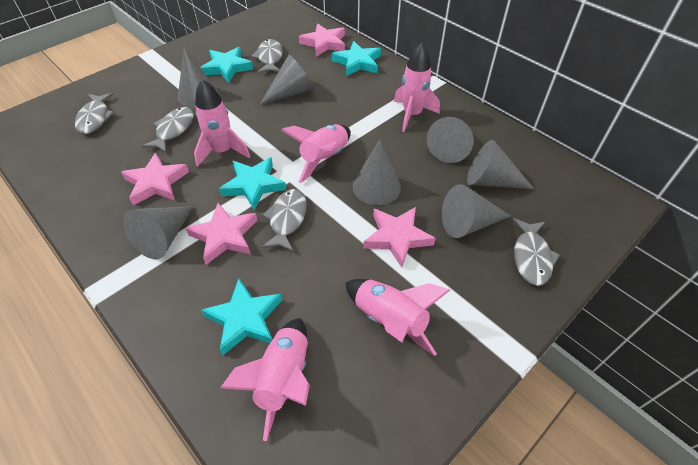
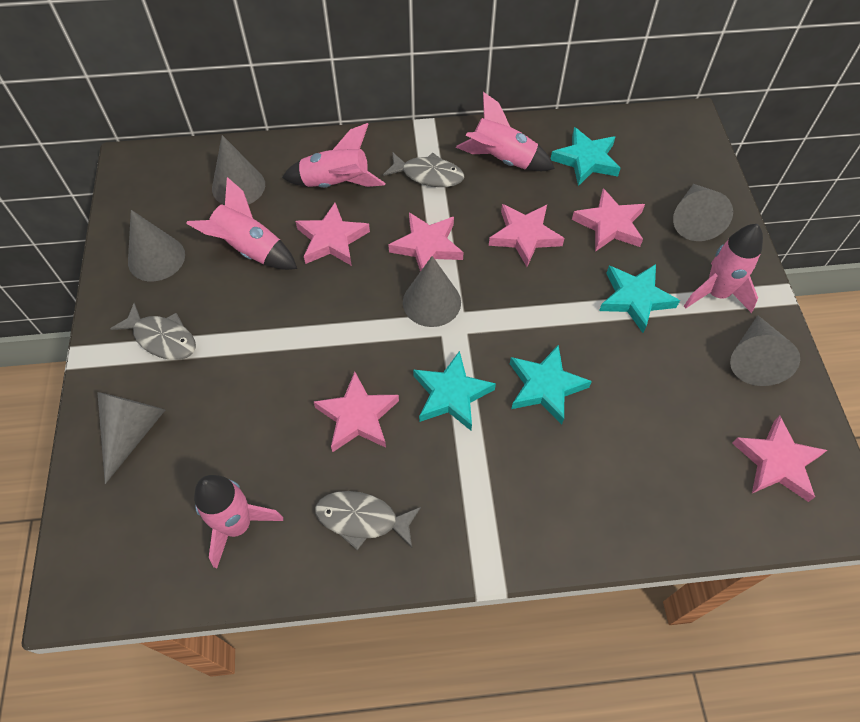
grey cone: 7 -> 6
grey fish: 5 -> 3
pink star: 4 -> 6

